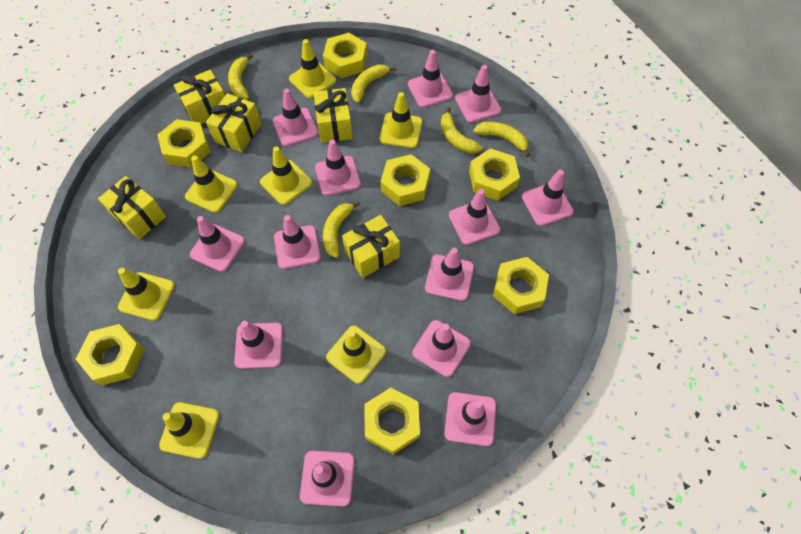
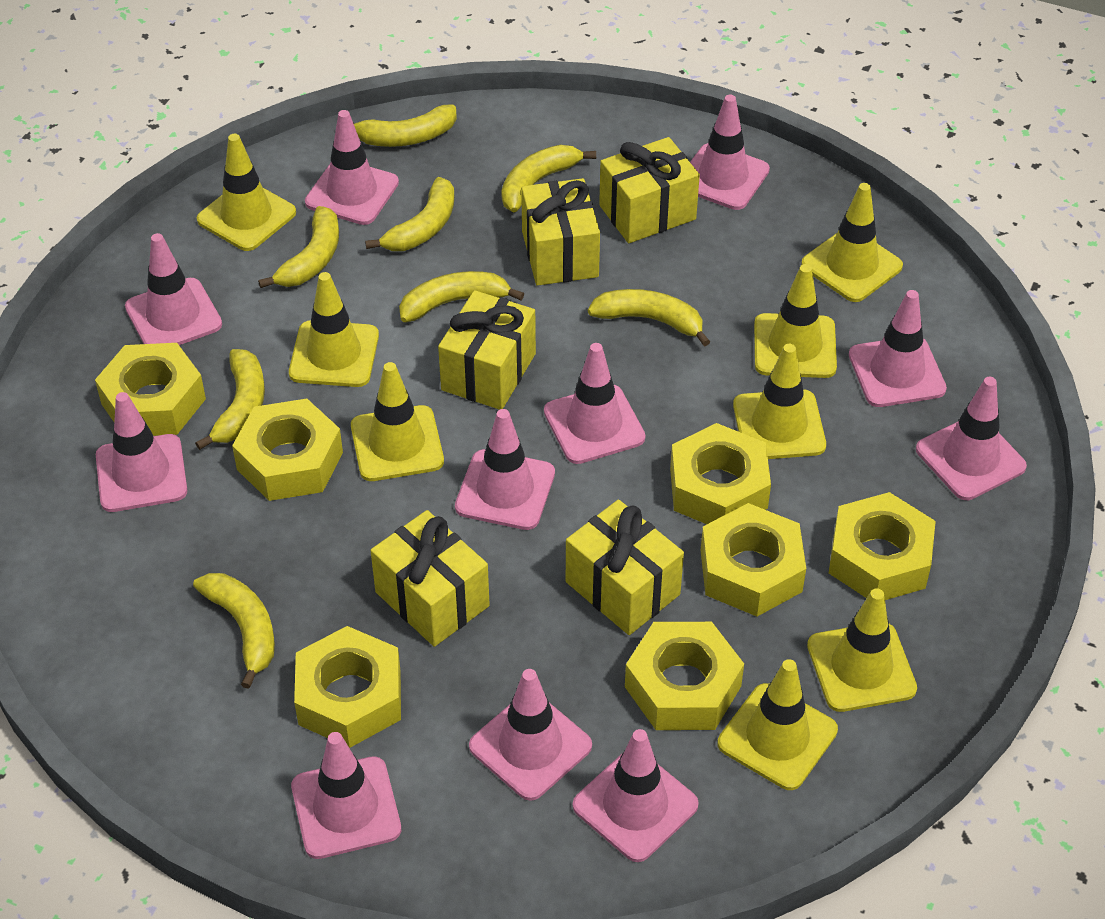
pink traffic cone: 13 -> 11
yellow banana: 5 -> 8
yellow traffic cone: 7 -> 8

